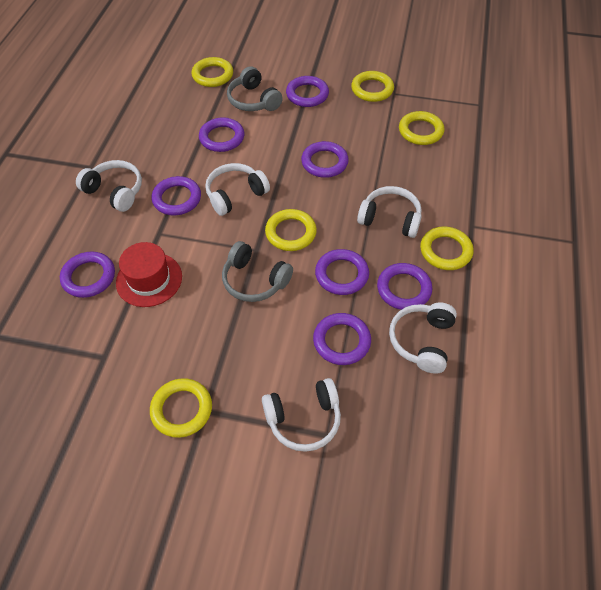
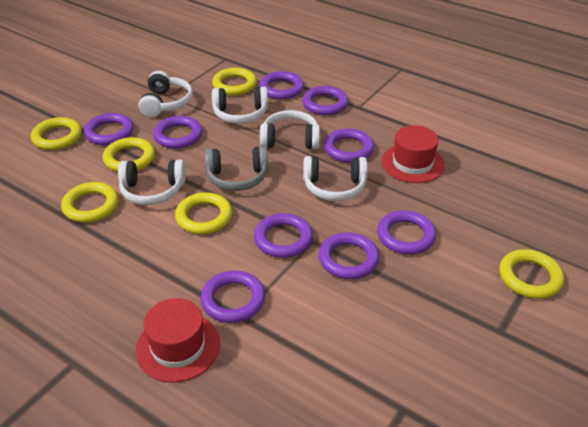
grey headphones: 2 -> 1
purple ring: 8 -> 9
red hat: 1 -> 2

